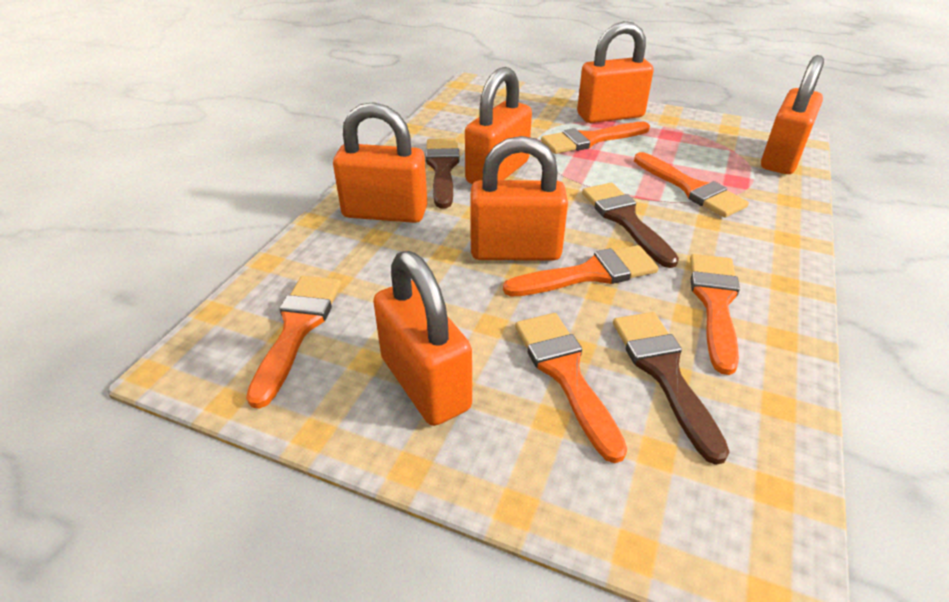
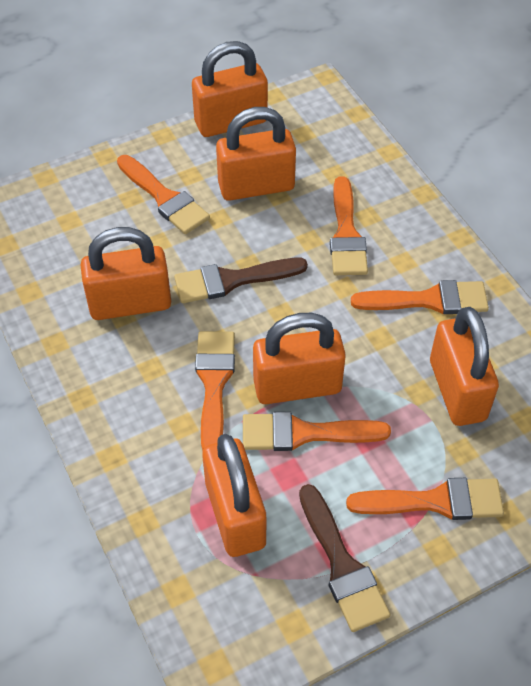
brown brush: 3 -> 2

